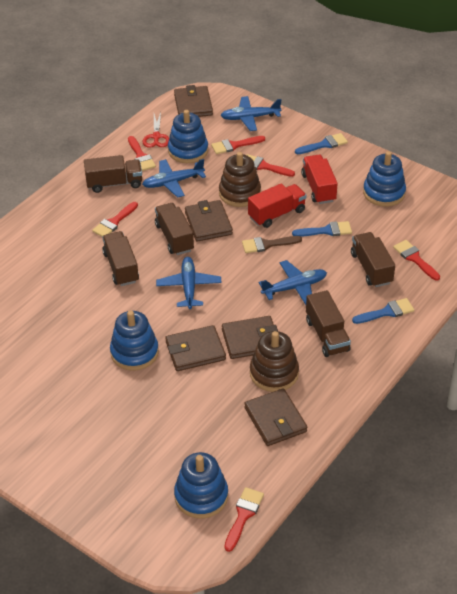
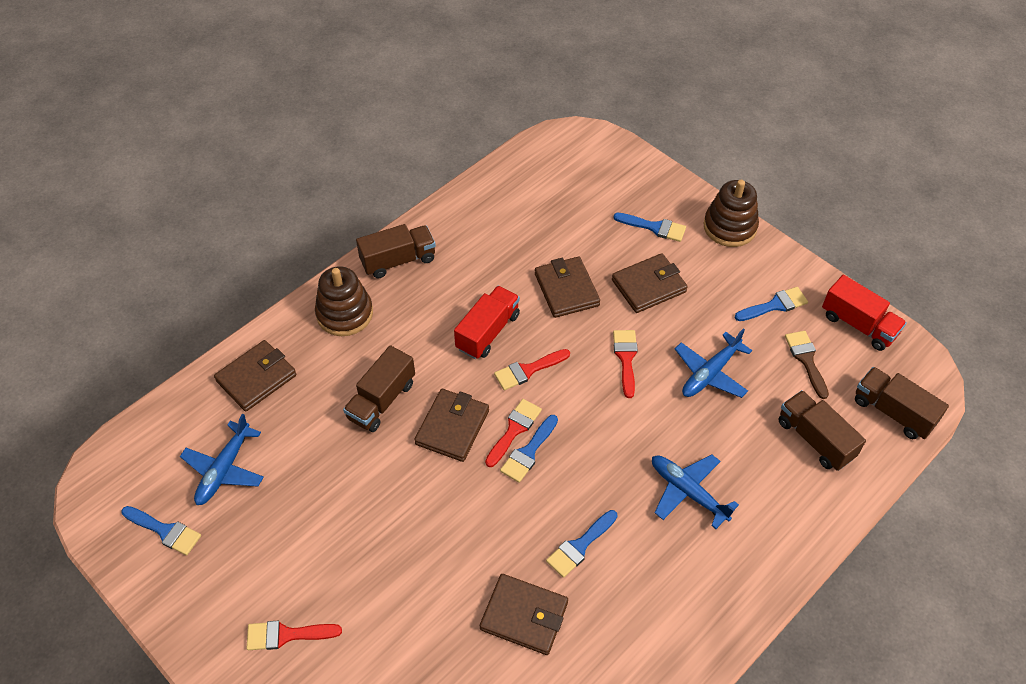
blue brush: 3 -> 5
blue plane: 4 -> 3
blue stacking toy: 4 -> 0
brown truck: 5 -> 4
red brush: 6 -> 4
red scissors: 1 -> 0

